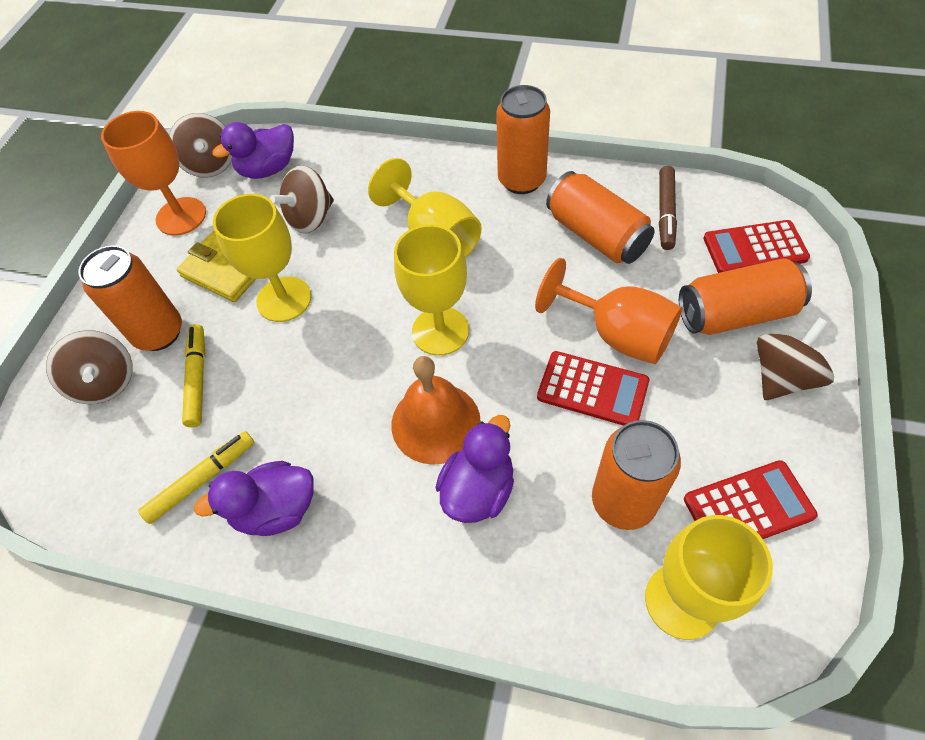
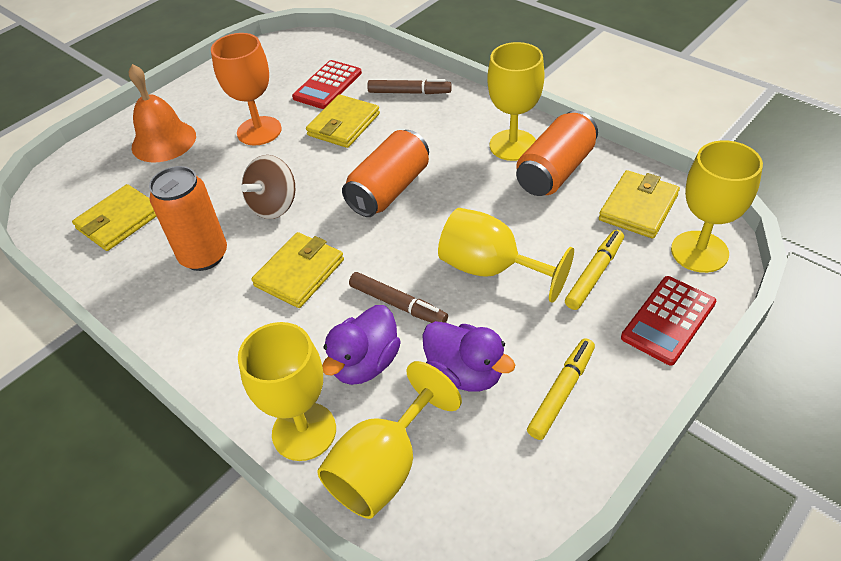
brown marker: 1 -> 2
brown spinning top: 4 -> 1
orange can: 5 -> 3
orange goblet: 2 -> 1
purple duck: 3 -> 2
red calculator: 3 -> 2
yellow goblet: 4 -> 5
yellow wallet: 1 -> 4

